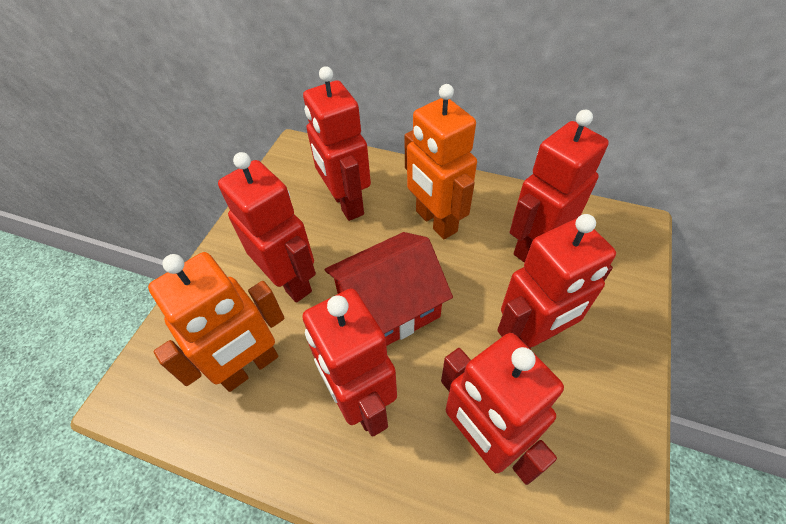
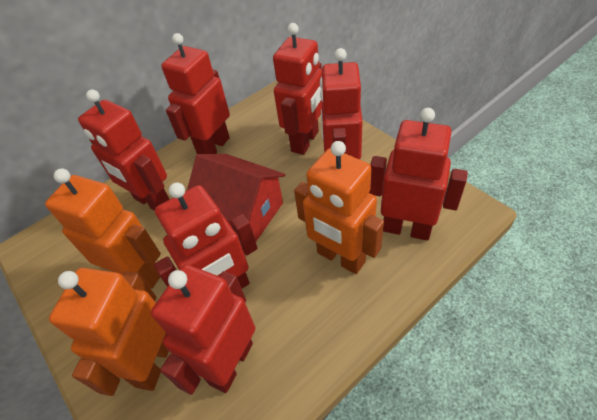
orange robot: 2 -> 3
red robot: 6 -> 7

